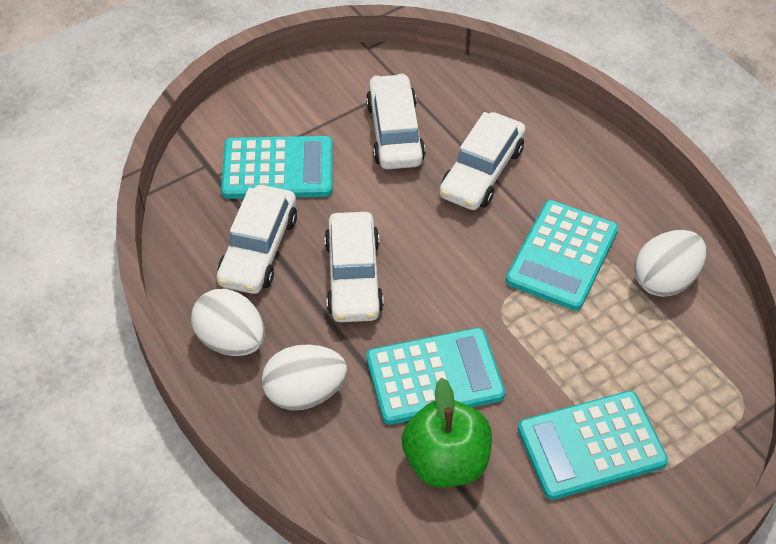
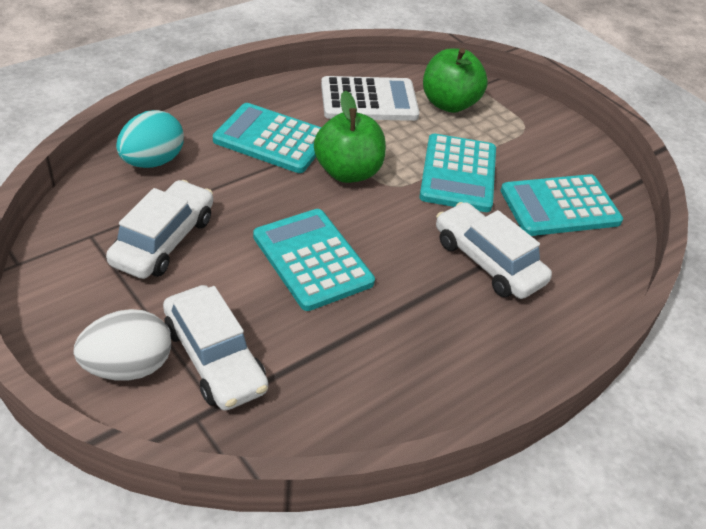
green apple: 1 -> 2
turquoise egg: 0 -> 1
white calculator: 0 -> 1
white car: 4 -> 3
white egg: 3 -> 1

